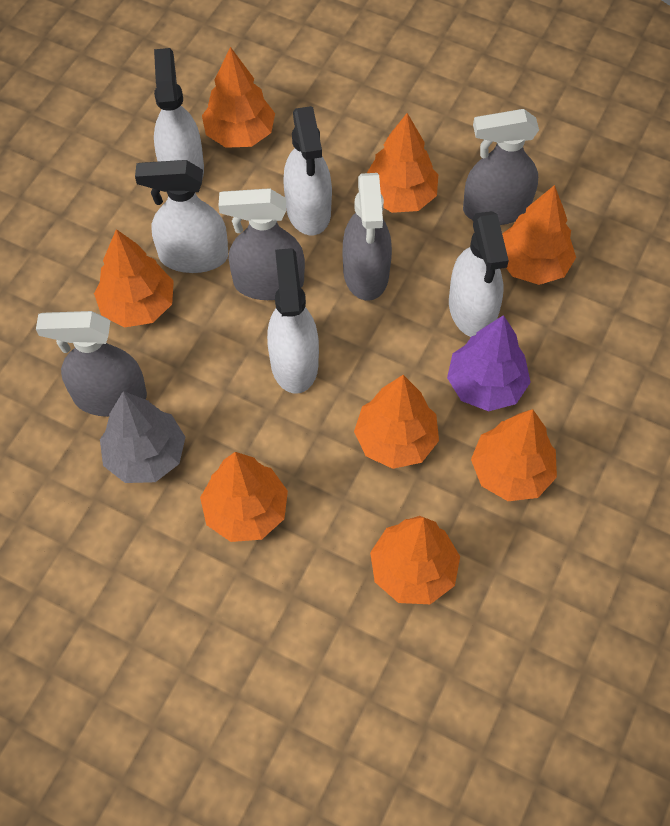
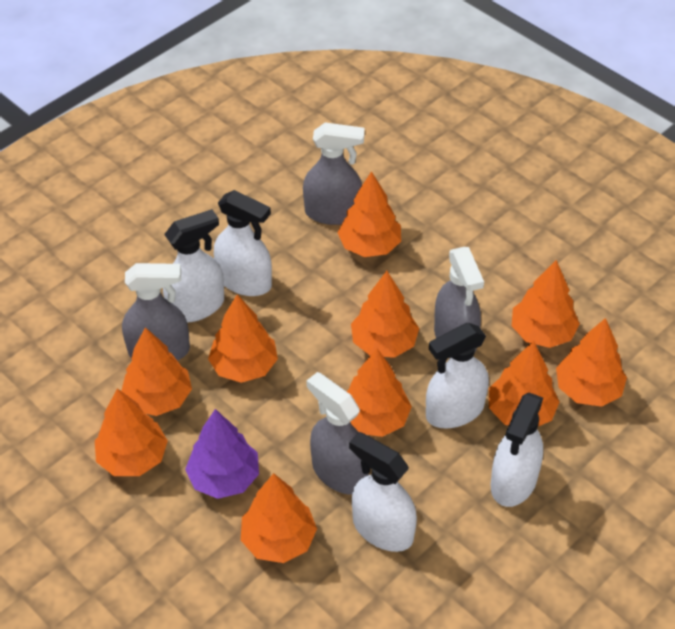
grey tree: 1 -> 0
orange tree: 8 -> 10

